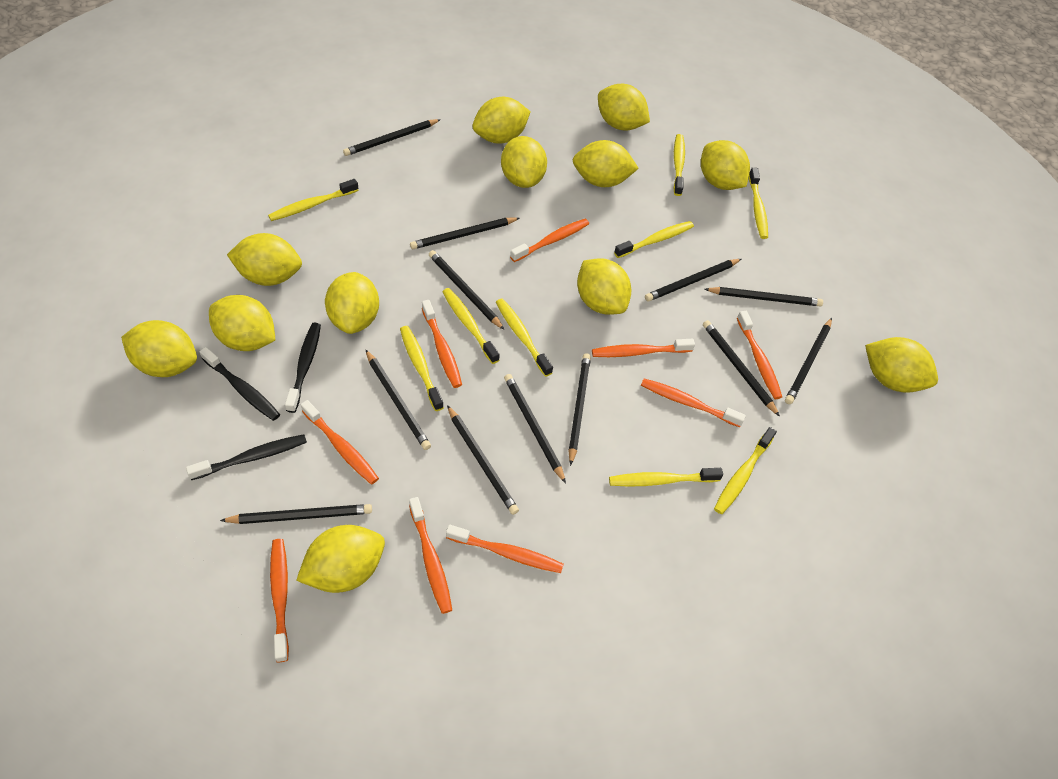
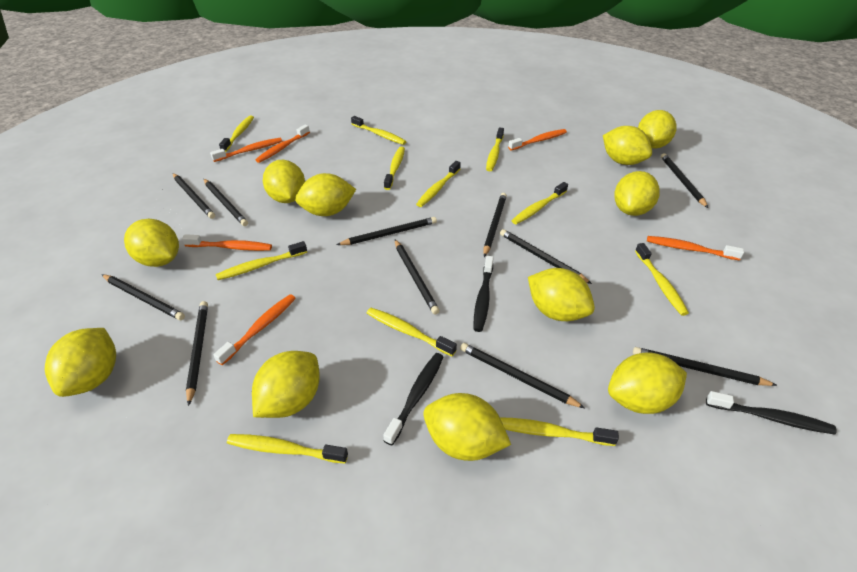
black pencil: 12 -> 11
orange toothbrush: 9 -> 6
yellow lemon: 12 -> 11
yellow toothbrush: 9 -> 11

